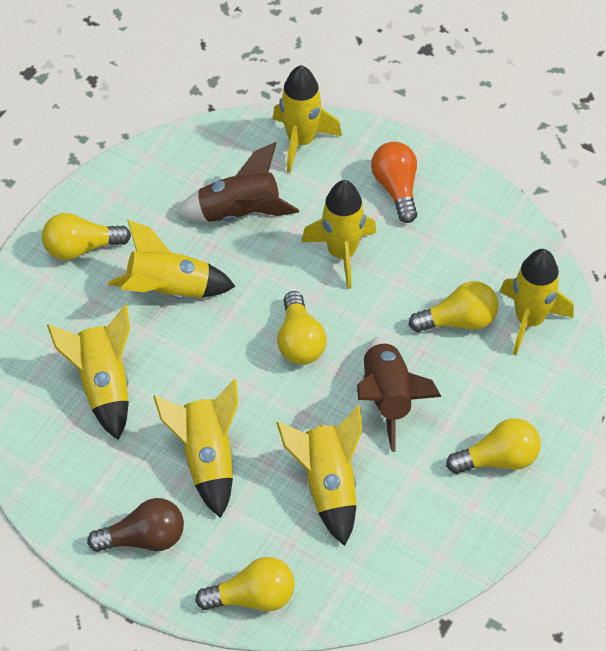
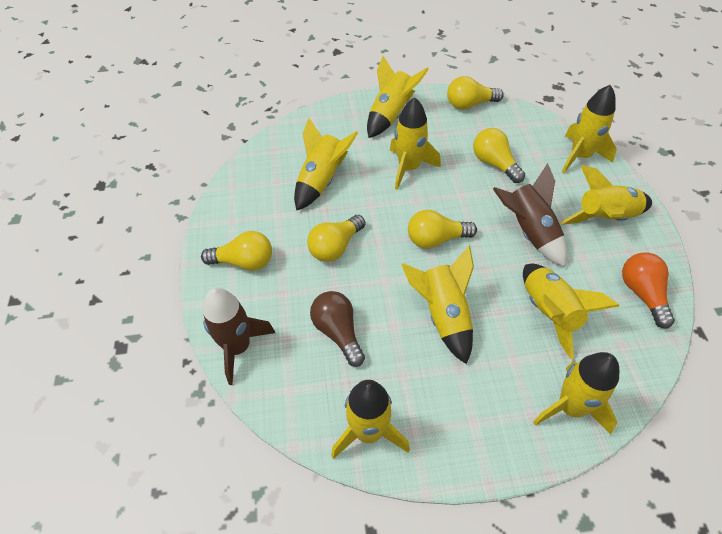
yellow rocket: 7 -> 9

